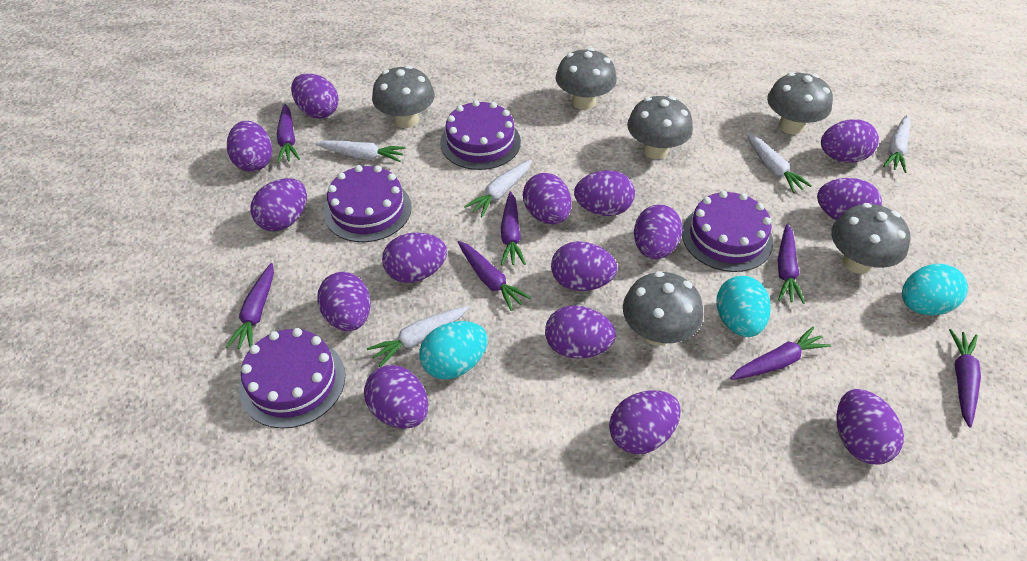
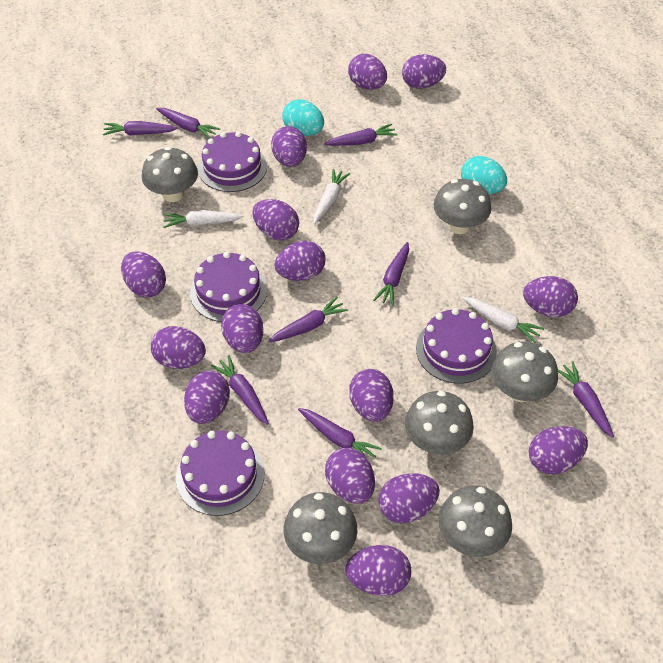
purple carrot: 7 -> 8
turquoise egg: 3 -> 2
white carrot: 5 -> 3

